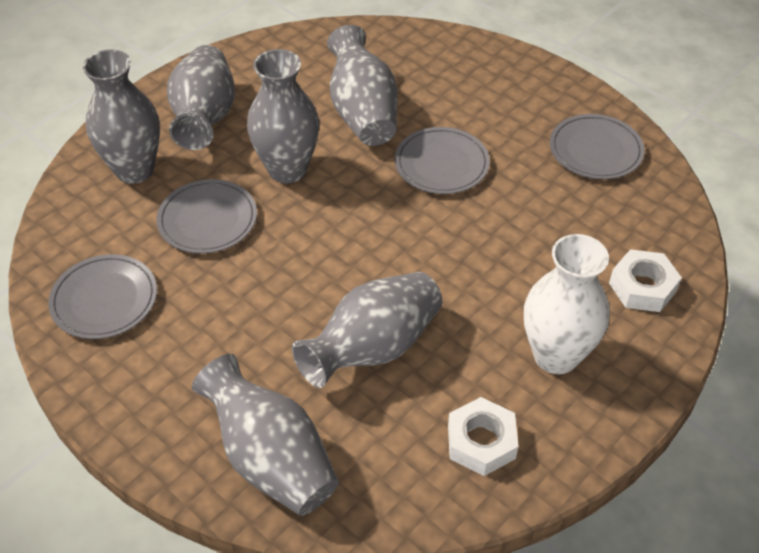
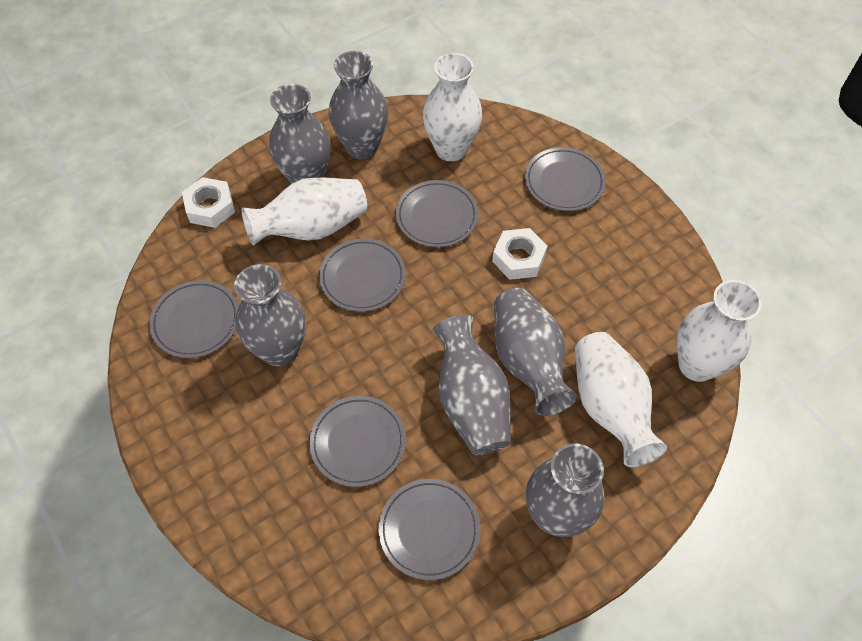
grey plate: 4 -> 6
white vase: 1 -> 4

